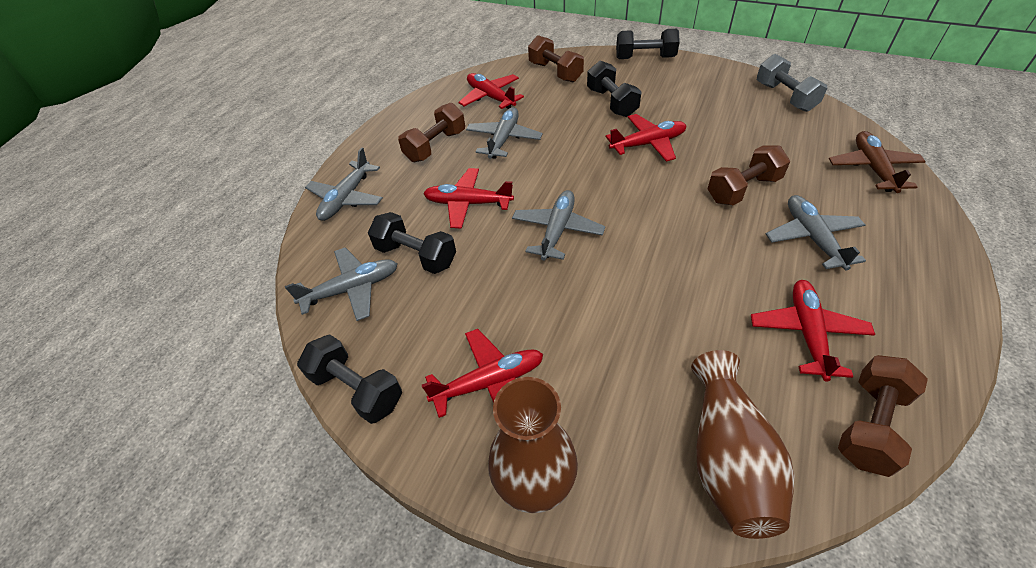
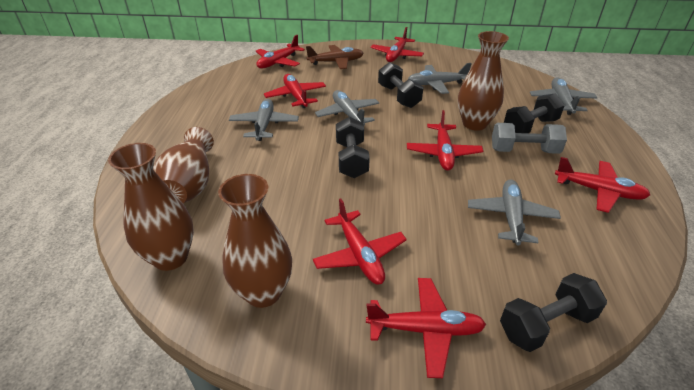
brown dumbbell: 4 -> 0
brown vase: 2 -> 4
red plane: 5 -> 7

